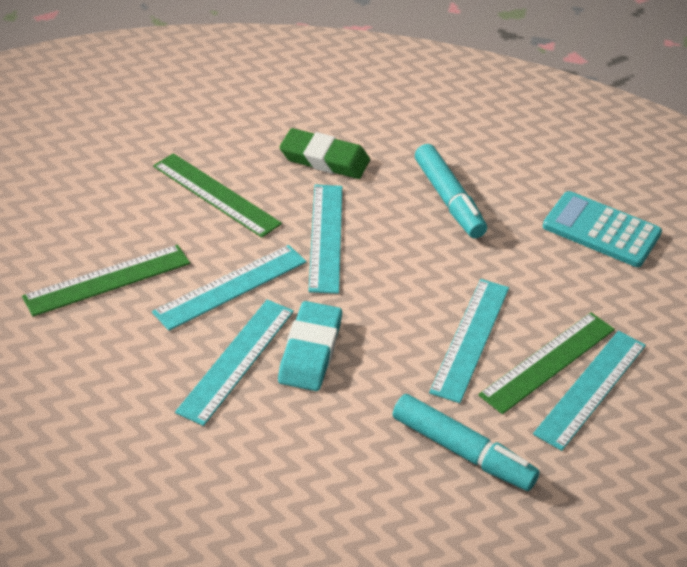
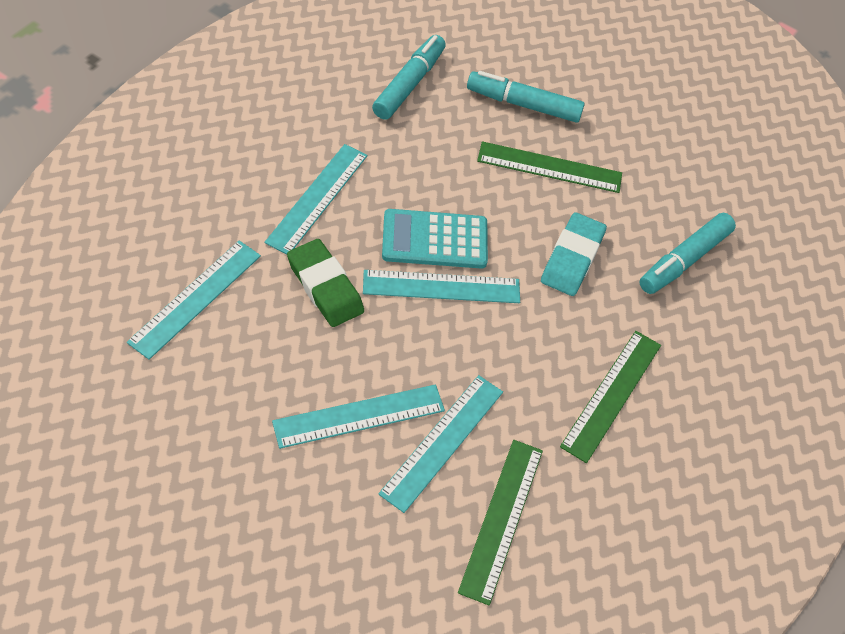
turquoise marker: 2 -> 3

